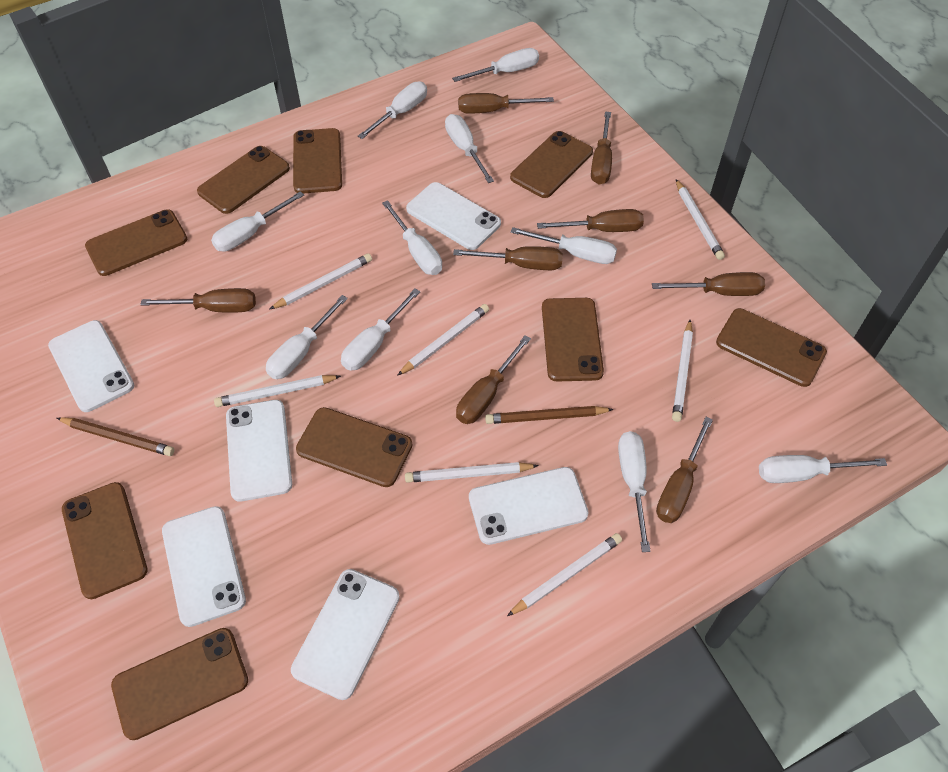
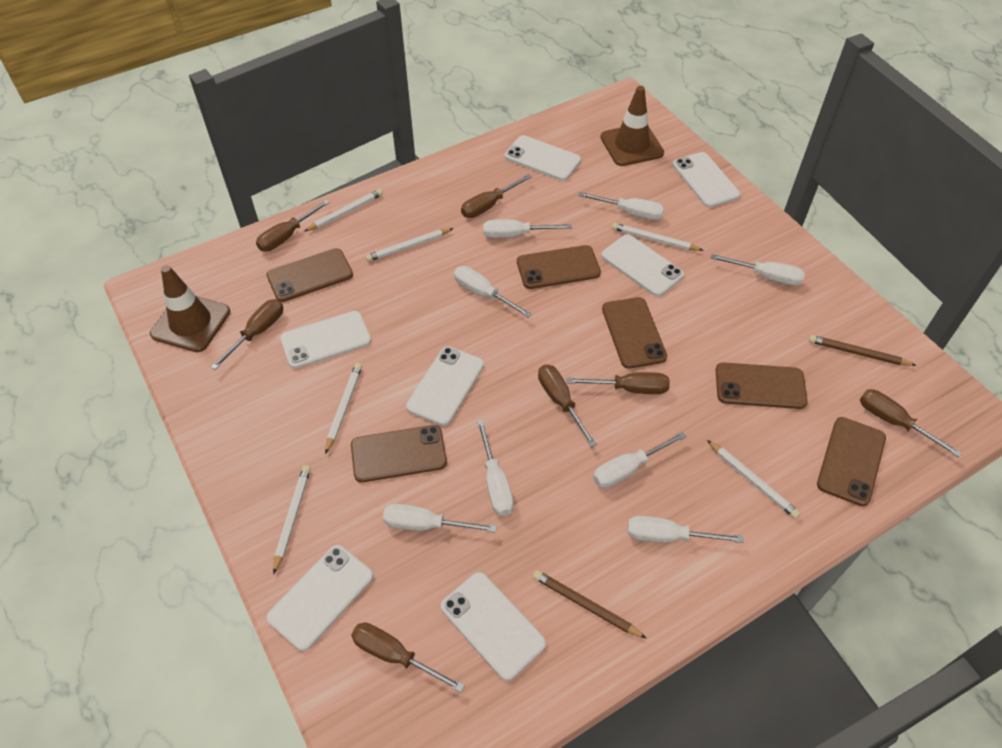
brown phone: 9 -> 6
brown screwdriver: 8 -> 7
brown traffic cone: 0 -> 2
white pencil: 7 -> 6
white phone: 6 -> 7
white screwdriver: 10 -> 8

